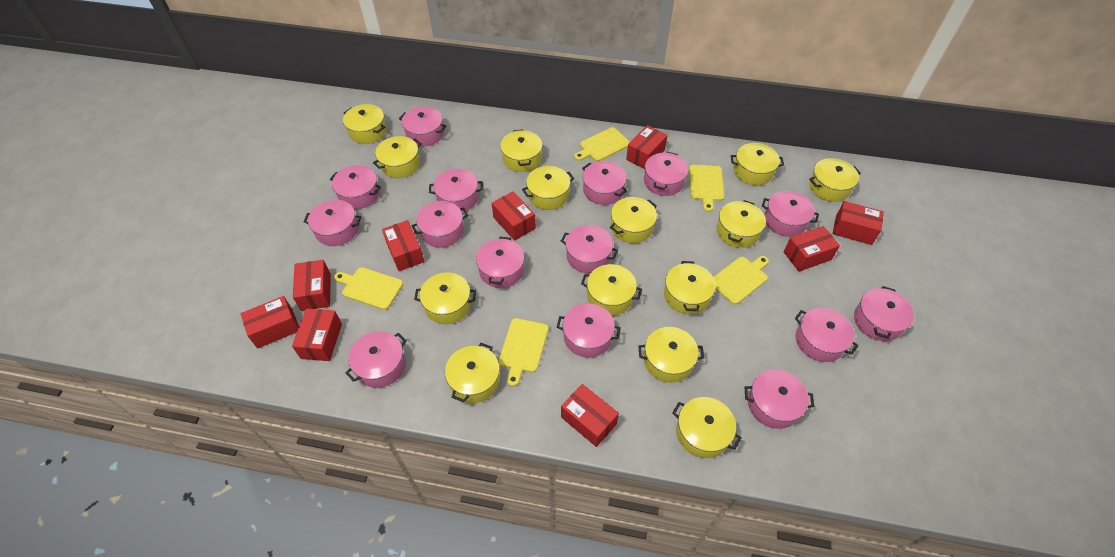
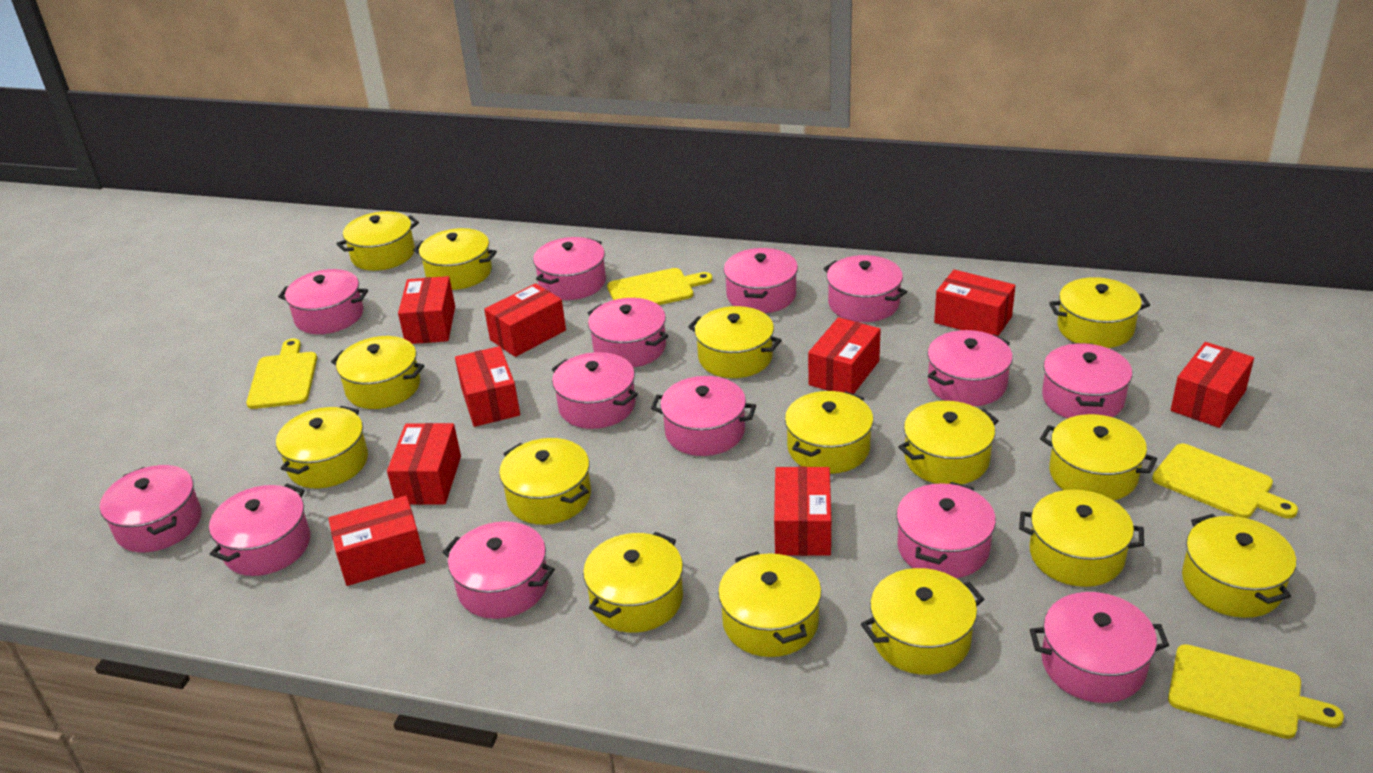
pink pot: 15 -> 14
yellow cutting board: 5 -> 4
yellow pot: 14 -> 15

